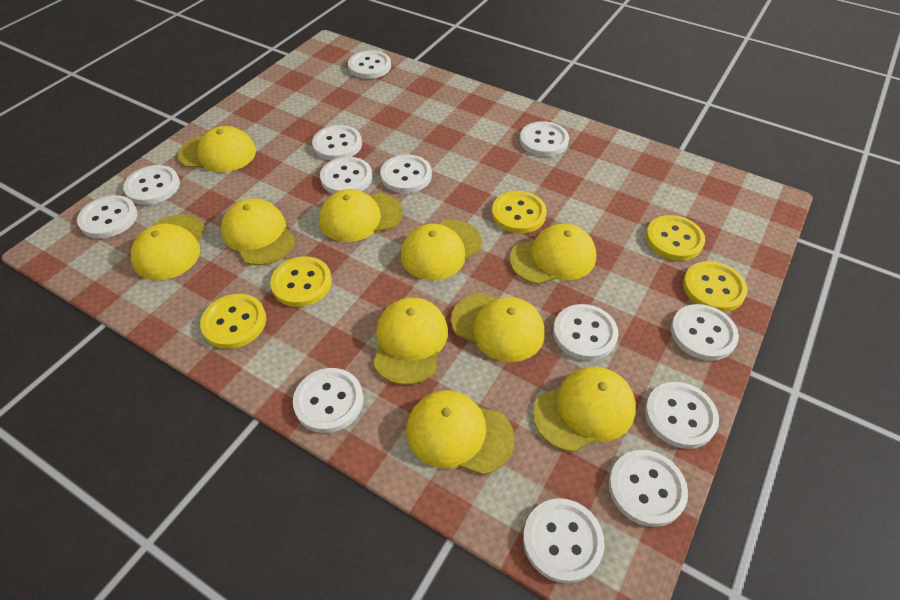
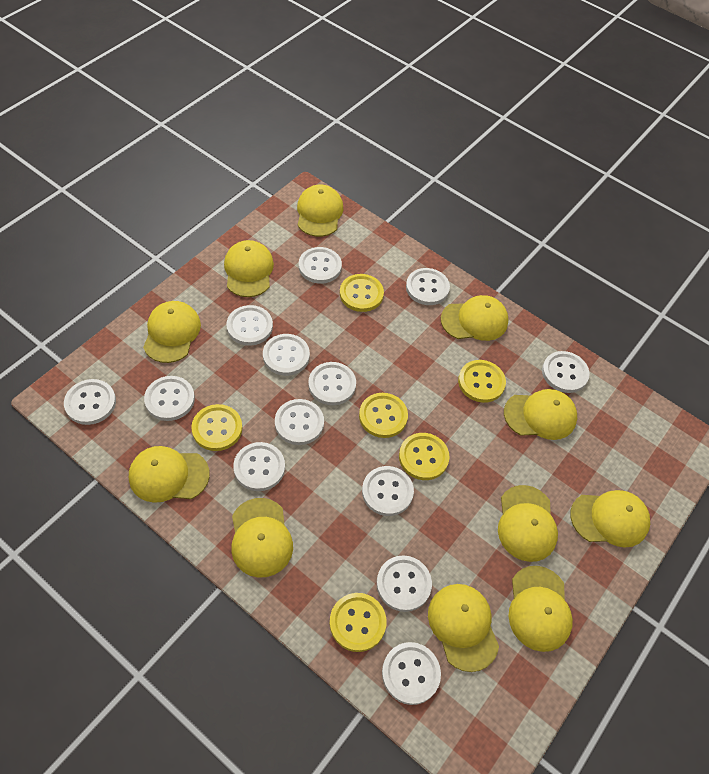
yellow button: 5 -> 6
yellow cap: 10 -> 11

